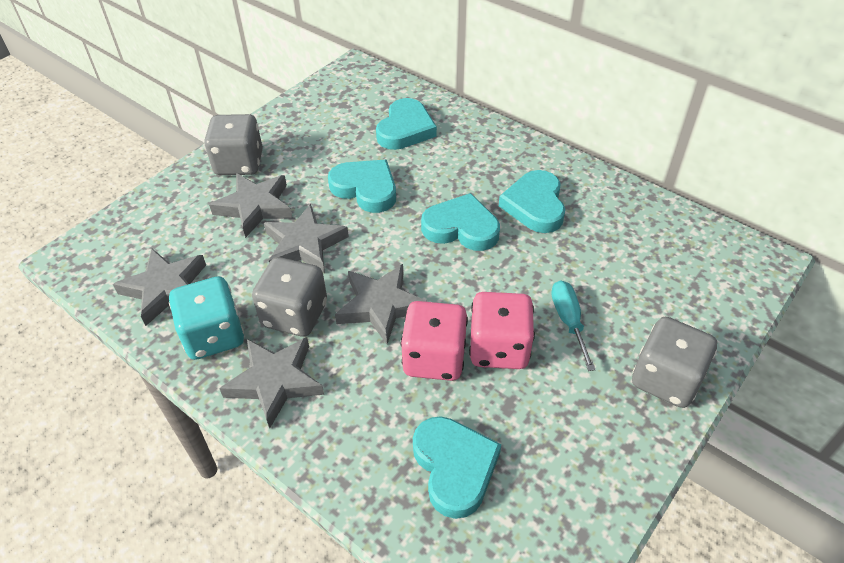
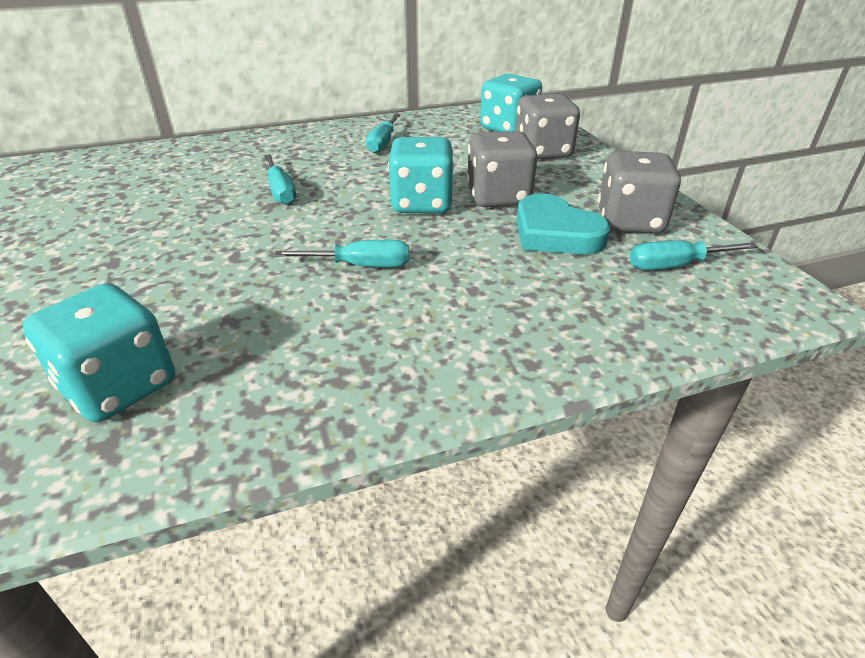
grey star: 5 -> 0
pink dice: 2 -> 0
turquoise dice: 1 -> 3
turquoise heart: 5 -> 1
turquoise screwdriver: 1 -> 4

